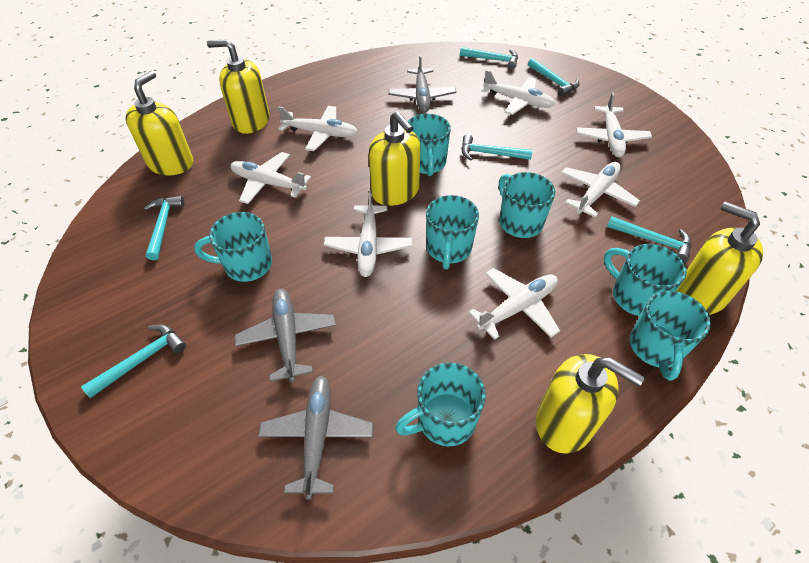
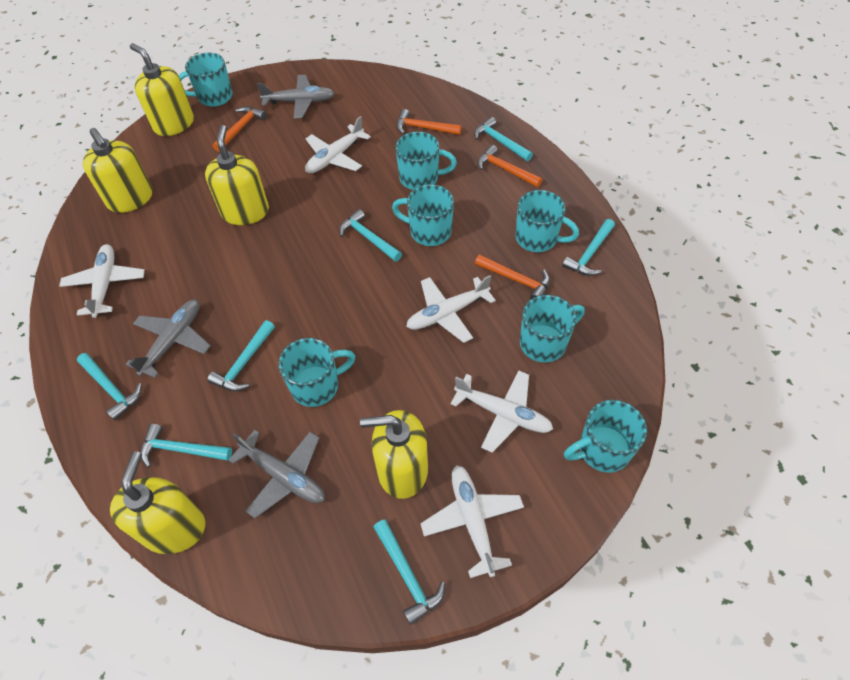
orange hammer: 0 -> 4
turquoise hammer: 6 -> 7
white plane: 7 -> 5

